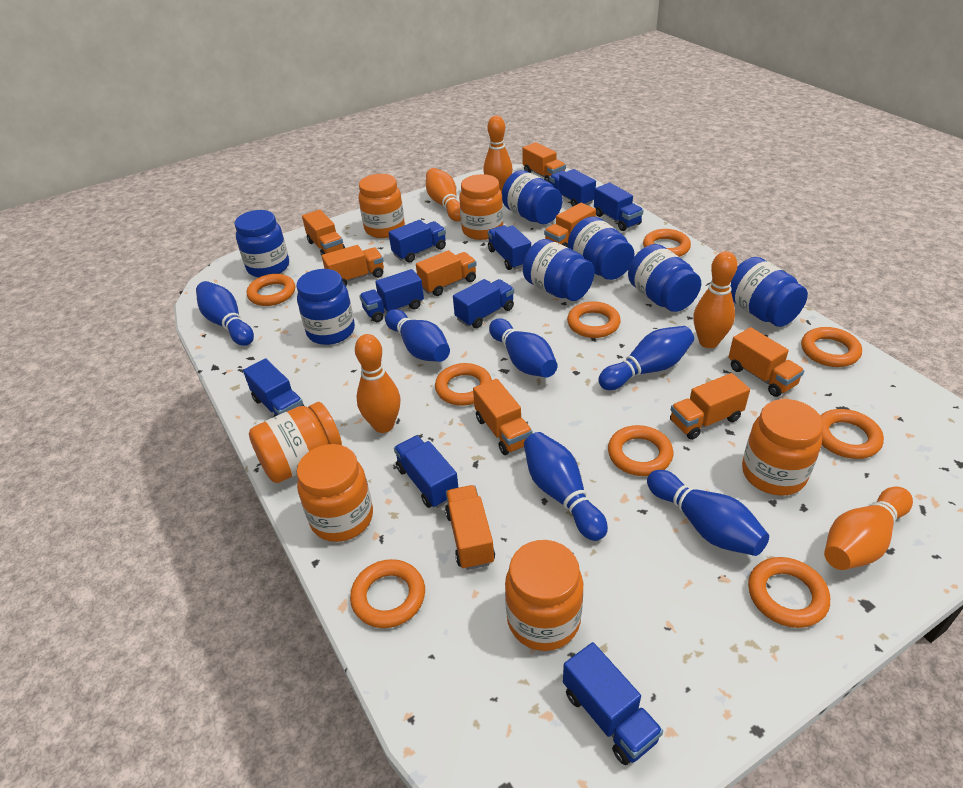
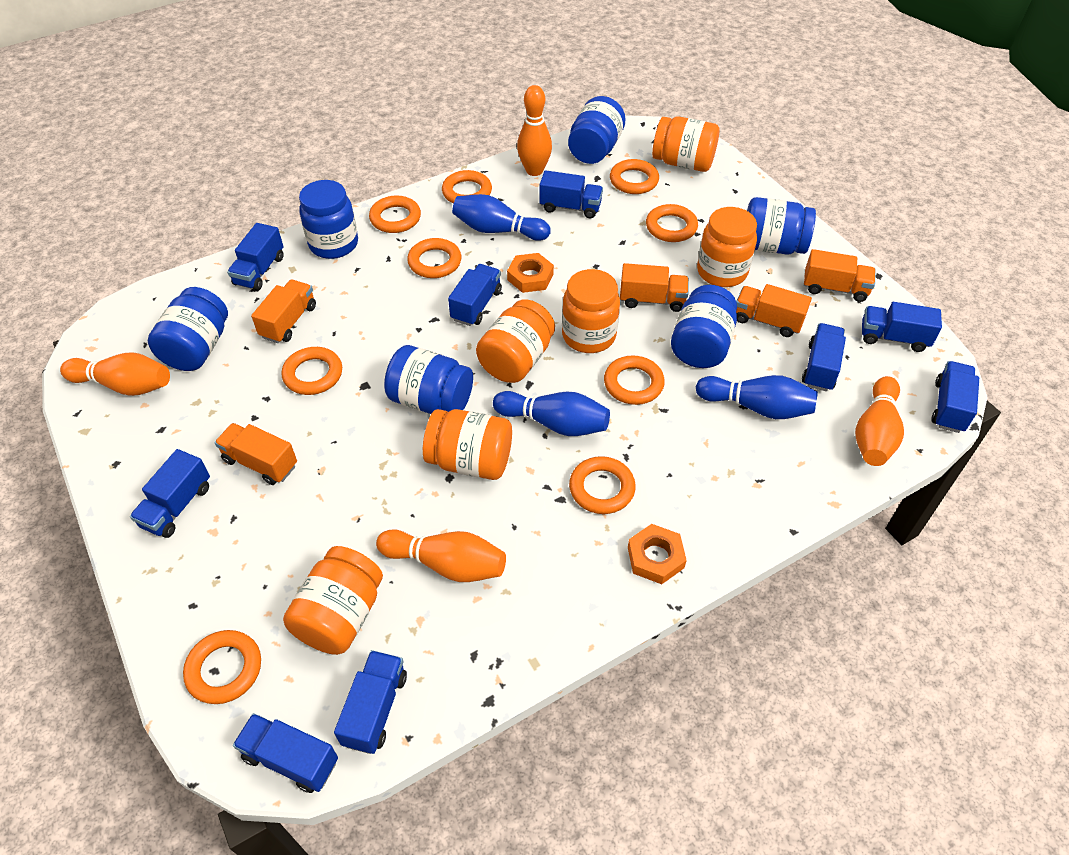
blue bowling pin: 6 -> 3
blue jar: 7 -> 6
orange bowling pin: 5 -> 4
orange nut: 0 -> 2
orange truck: 9 -> 5

